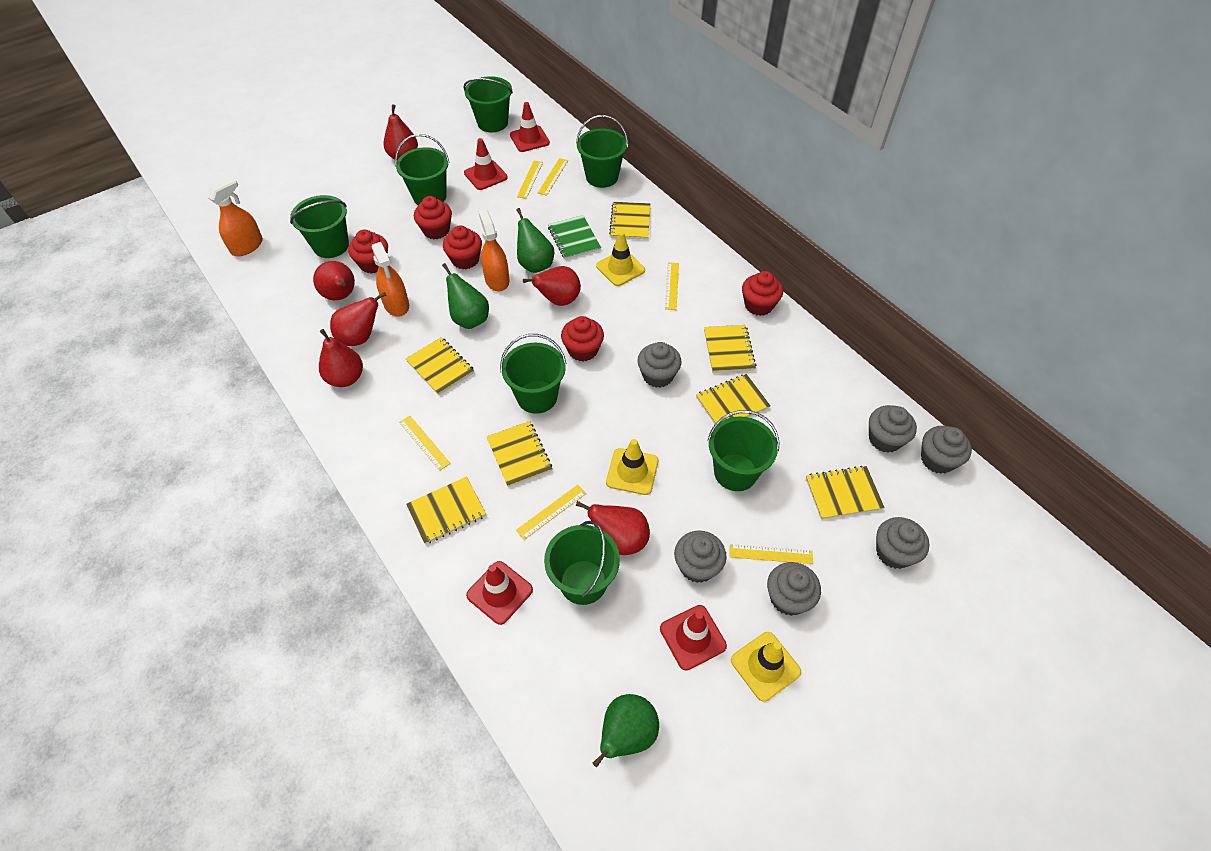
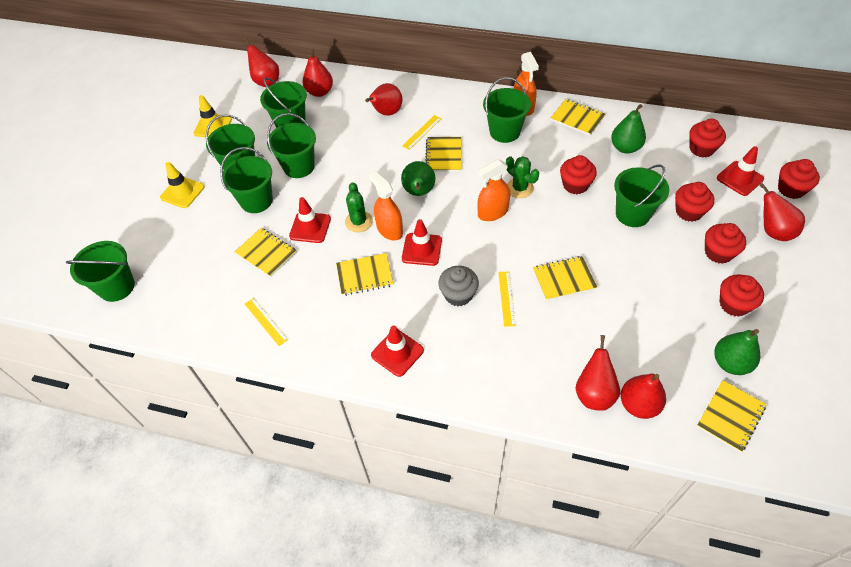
green cactus: 0 -> 2
green notebook: 1 -> 0
grey cupcake: 6 -> 1
red cupcake: 5 -> 6
yellow notebook: 7 -> 6
yellow ruler: 6 -> 3
yellow traffic cone: 3 -> 2

